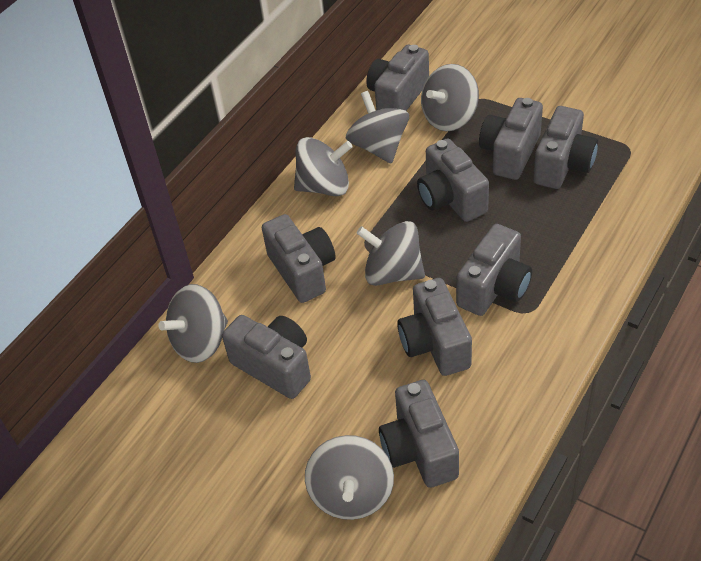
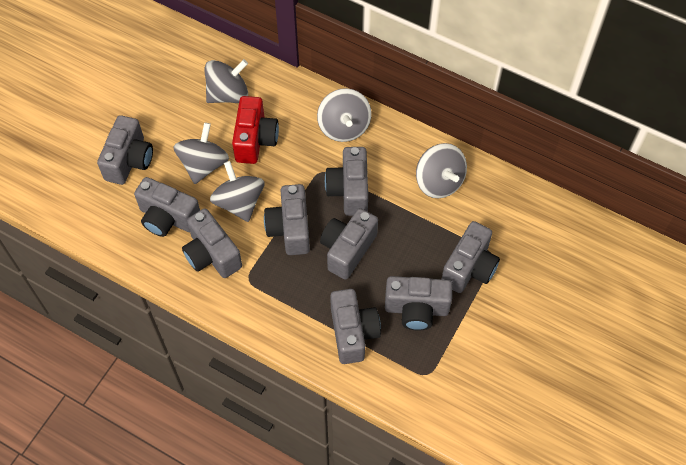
grey spinning top: 6 -> 5
red camera: 0 -> 1

